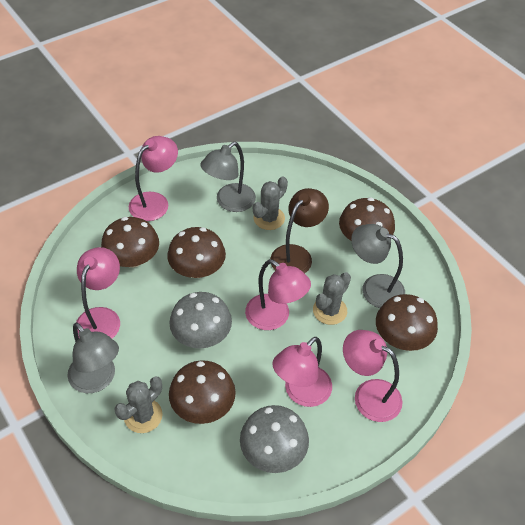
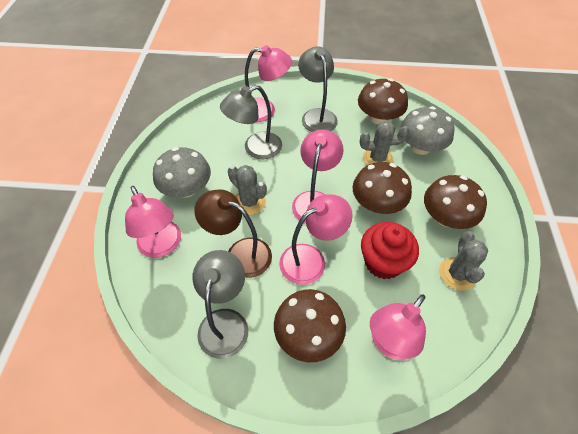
brown mushroom: 5 -> 4
red cupcake: 0 -> 1

